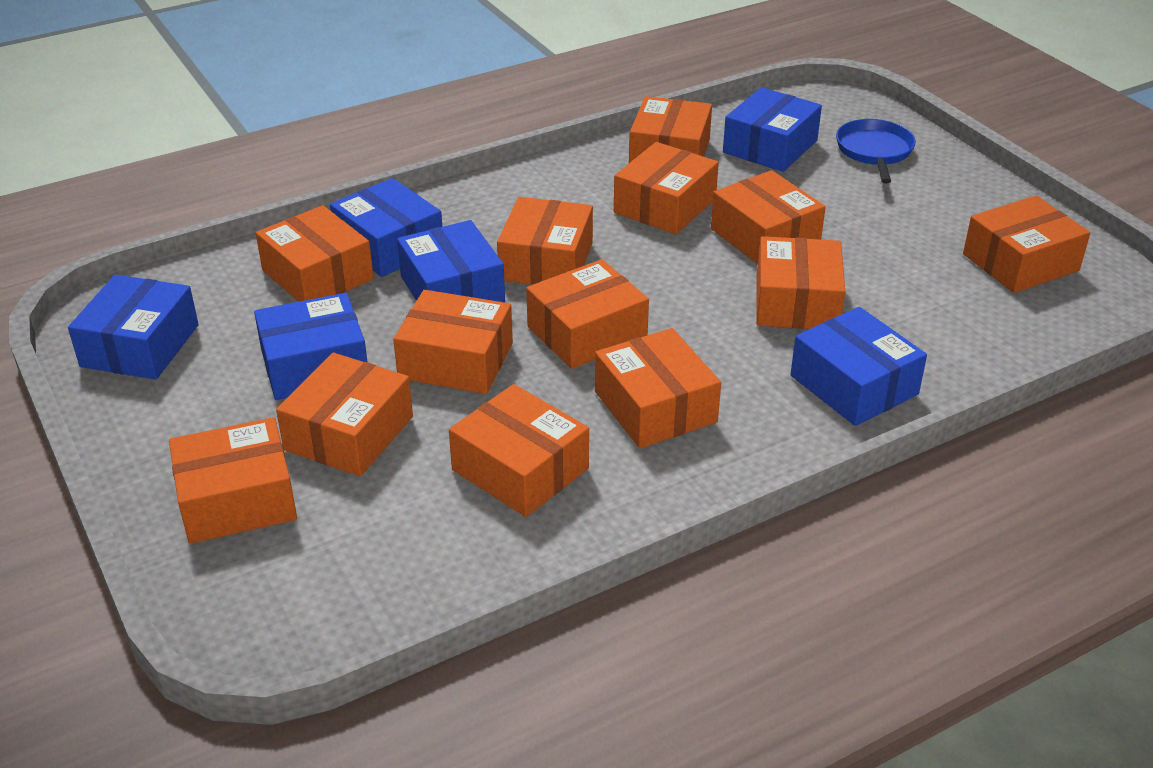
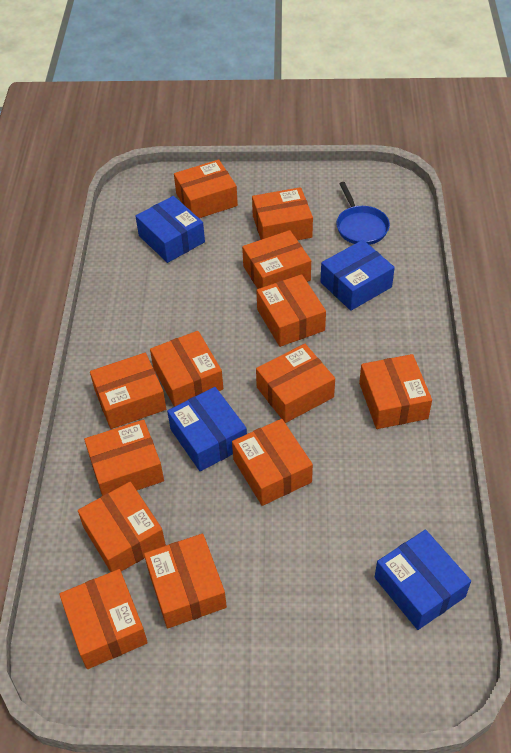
blue box: 6 -> 4

